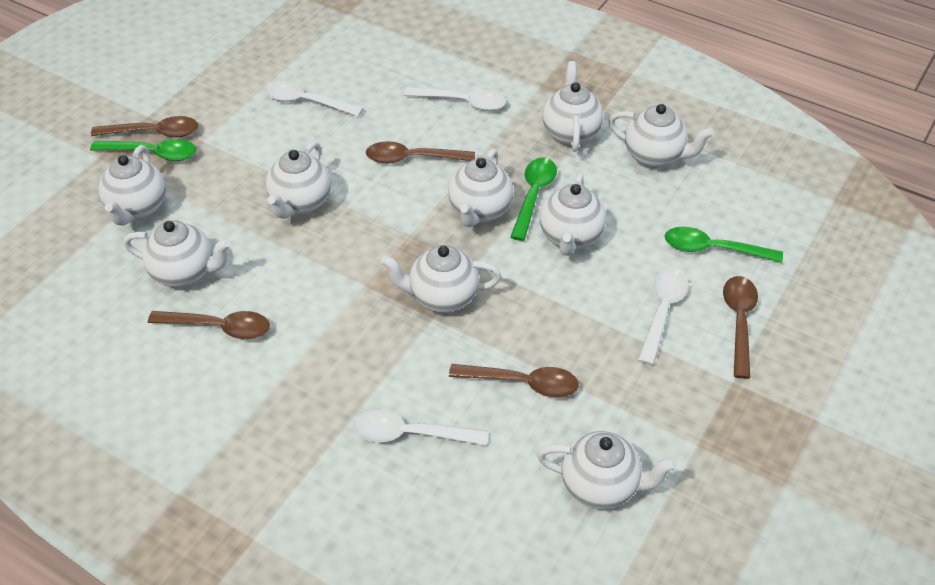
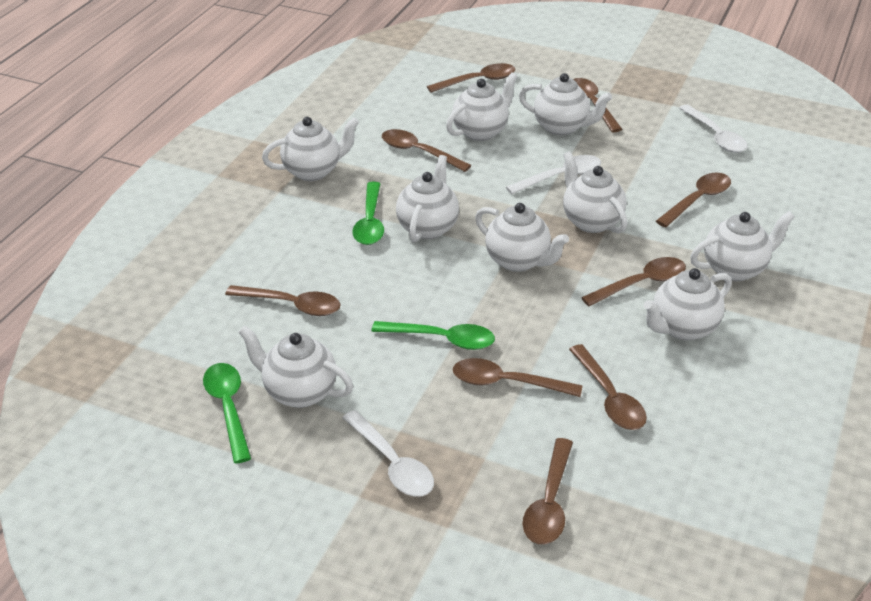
brown spoon: 5 -> 9
white spoon: 4 -> 3

